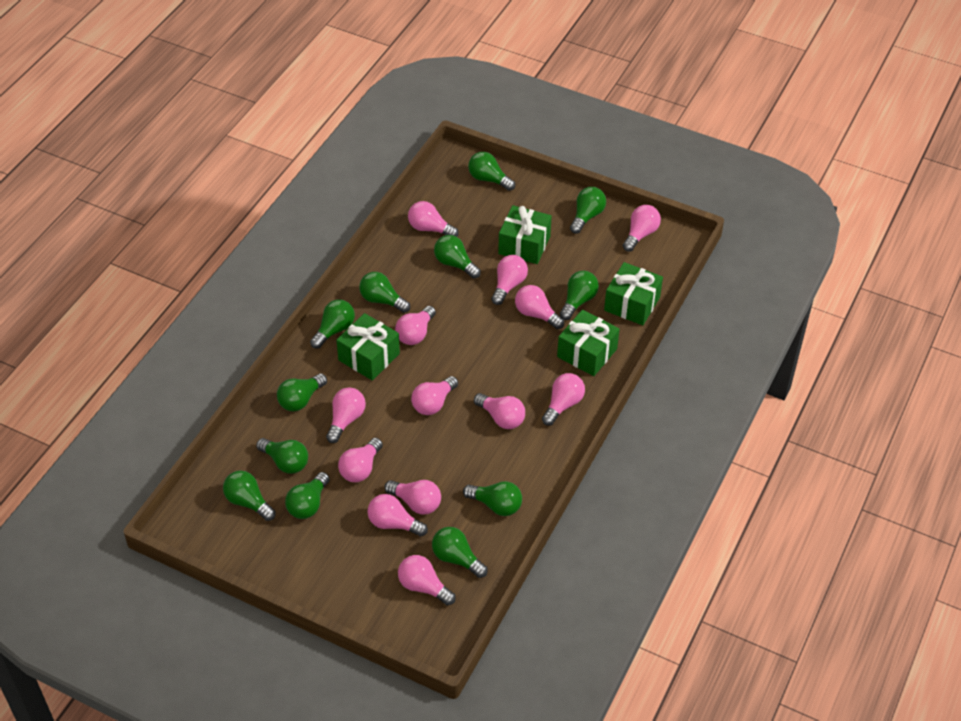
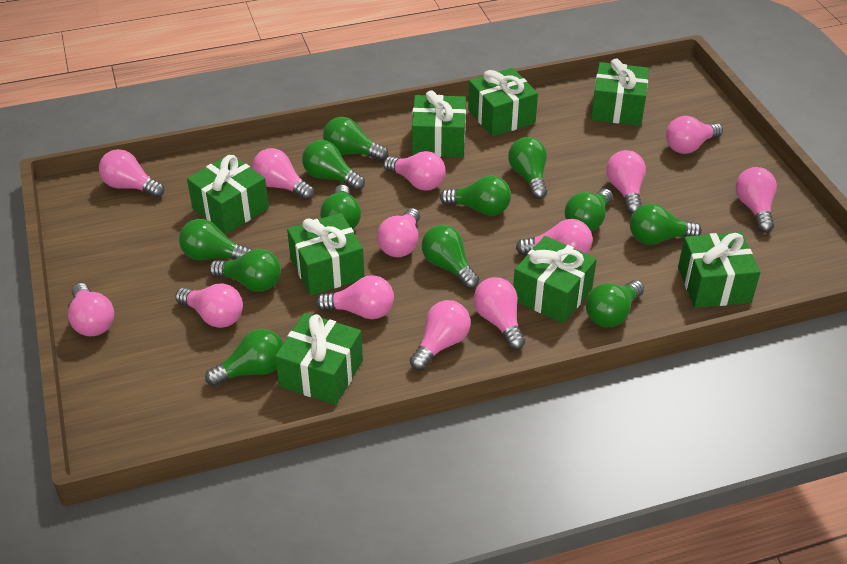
green gift: 4 -> 8

